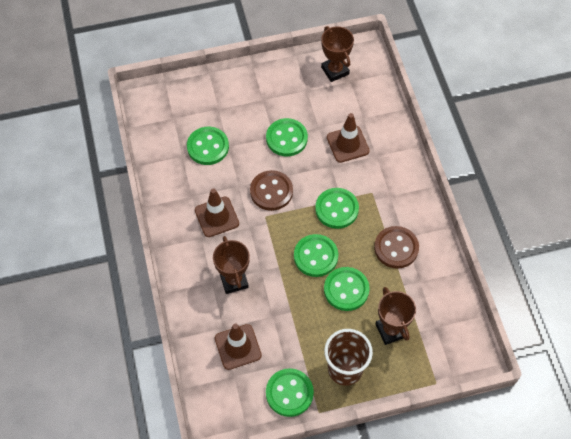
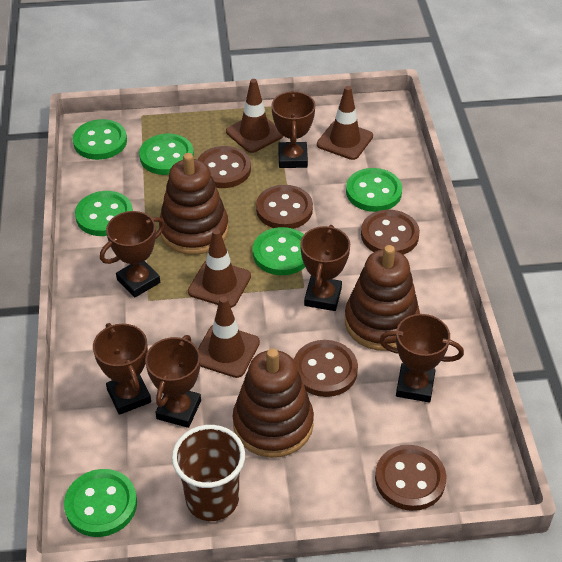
brown button: 2 -> 5
brown stacking toy: 0 -> 3
brown traffic cone: 3 -> 4
brown trophy: 3 -> 6

